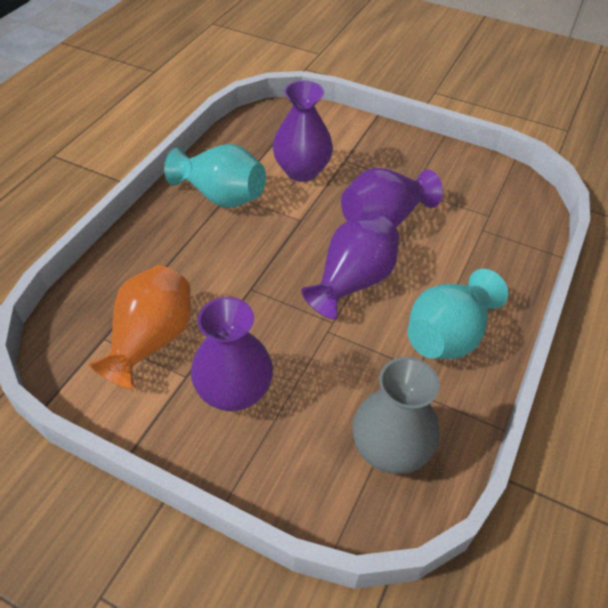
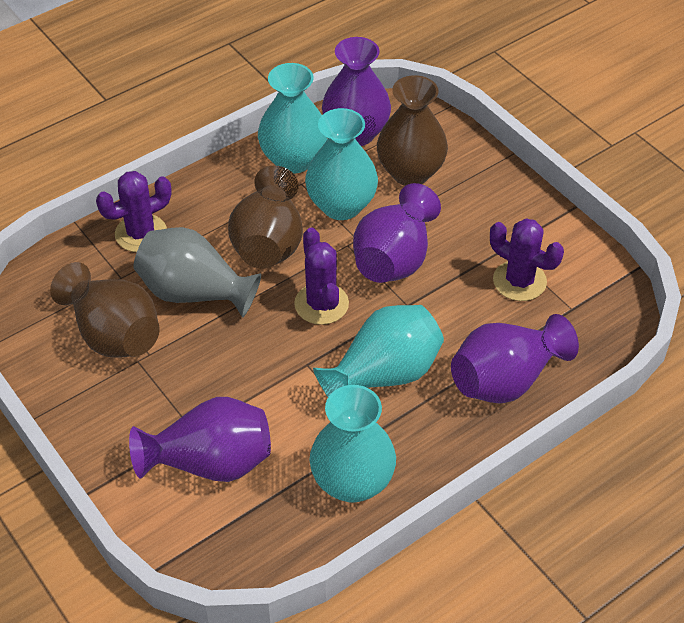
brown vase: 0 -> 3
orange vase: 1 -> 0
purple cactus: 0 -> 3
turquoise vase: 2 -> 4

